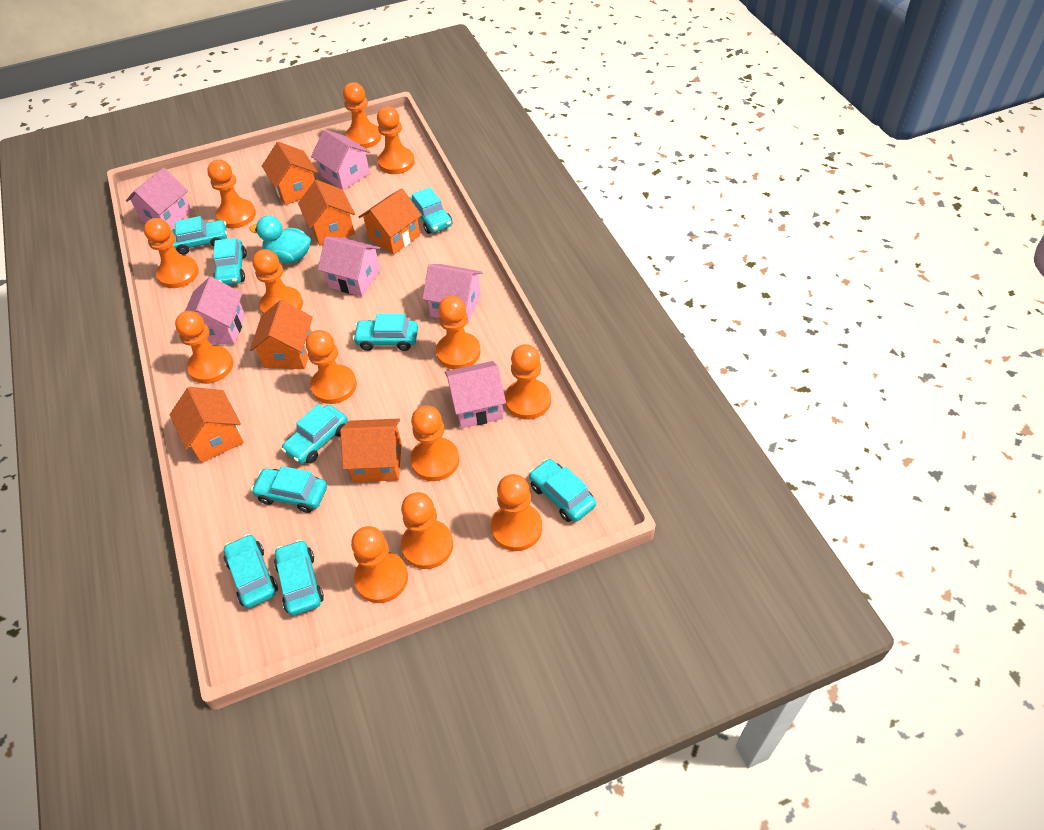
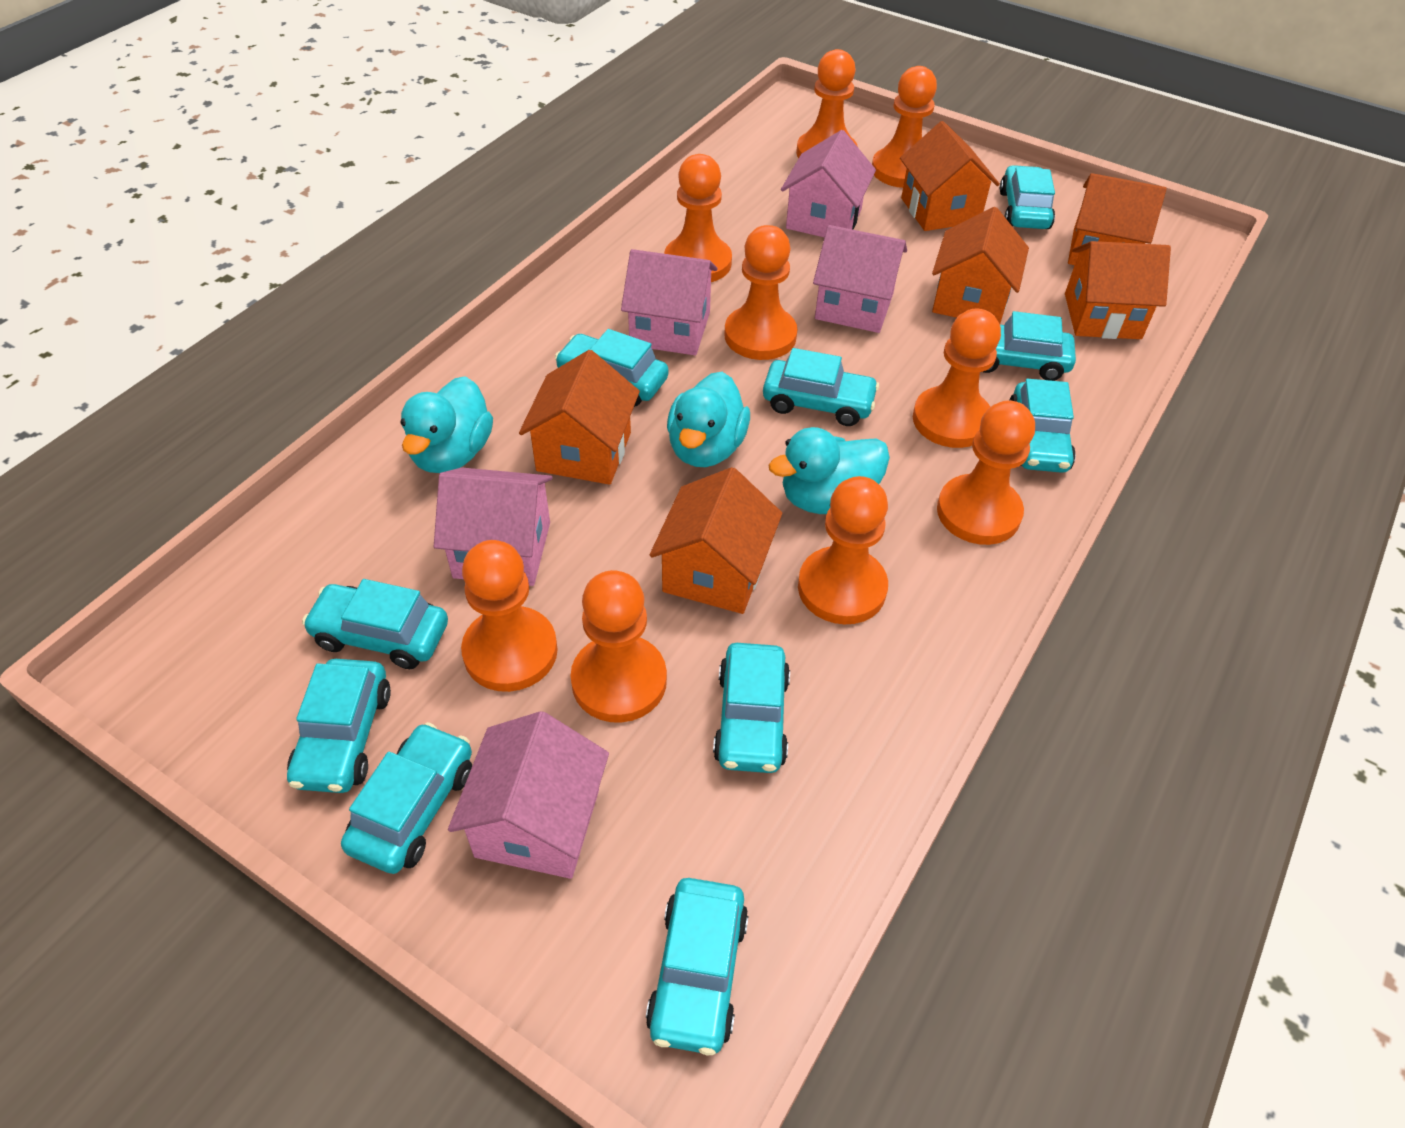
orange pawn: 13 -> 9
pink house: 6 -> 5
turquoise car: 9 -> 10
turquoise duck: 1 -> 3

